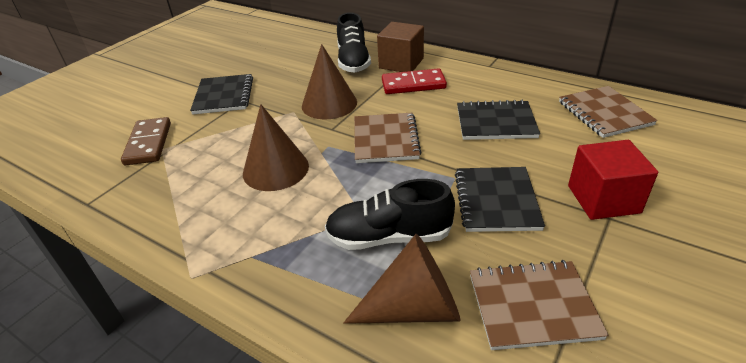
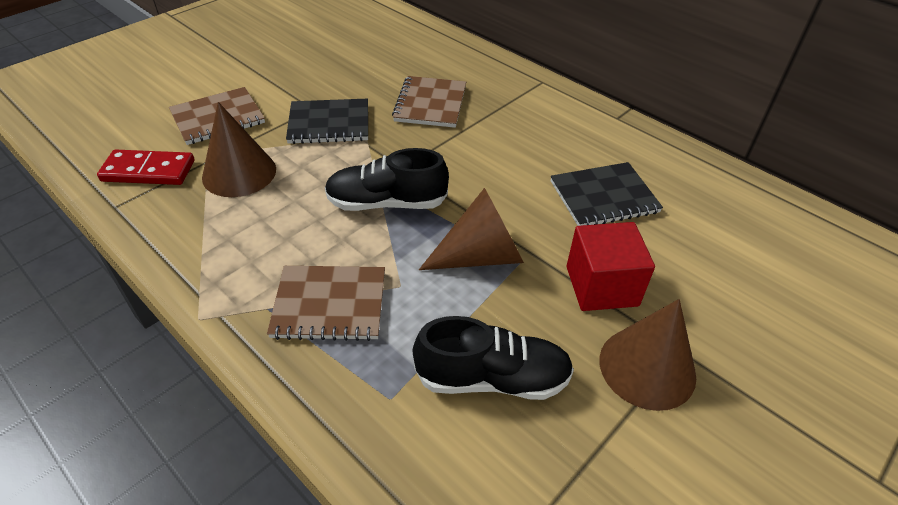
black notebook: 3 -> 2
brown cube: 1 -> 0
brown domino: 1 -> 0

